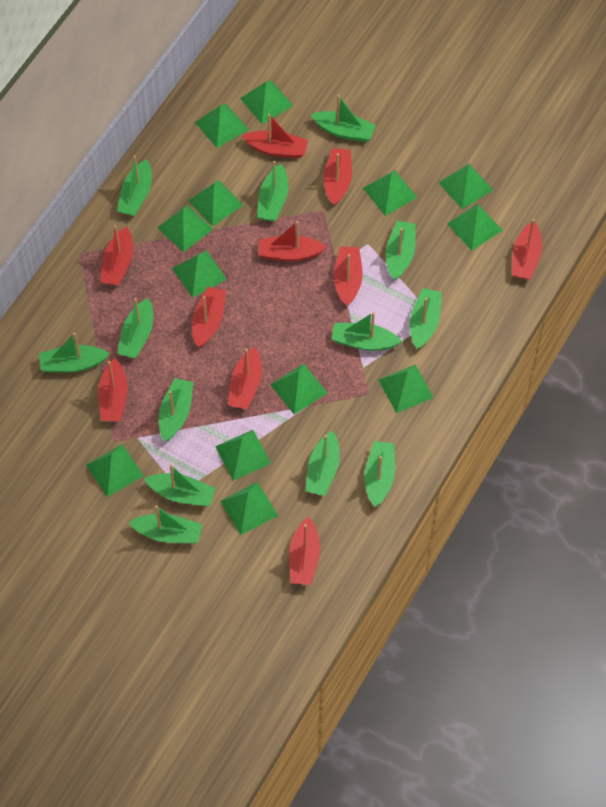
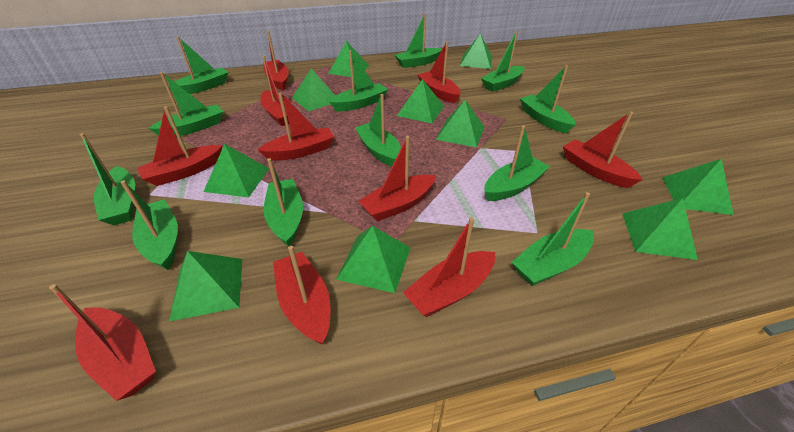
green boat: 13 -> 12
green pyramid: 13 -> 10

